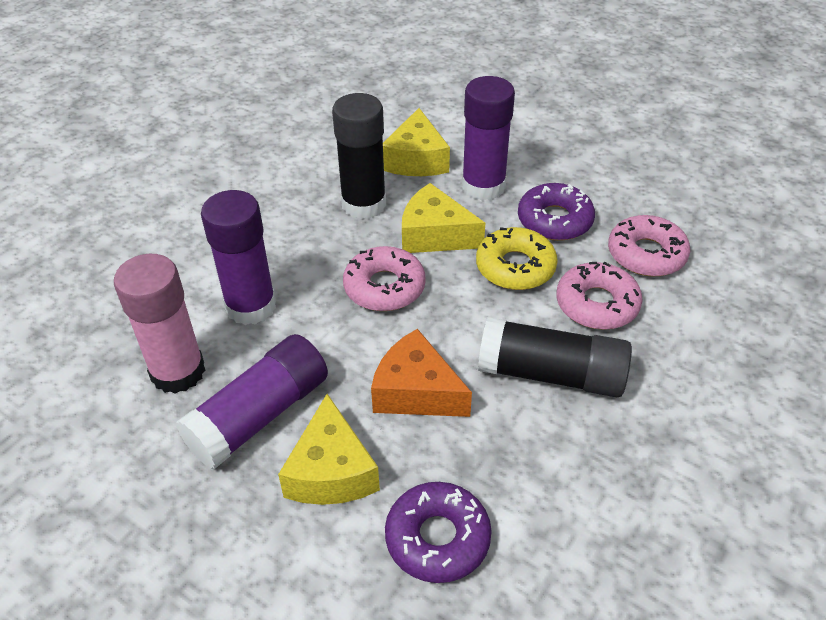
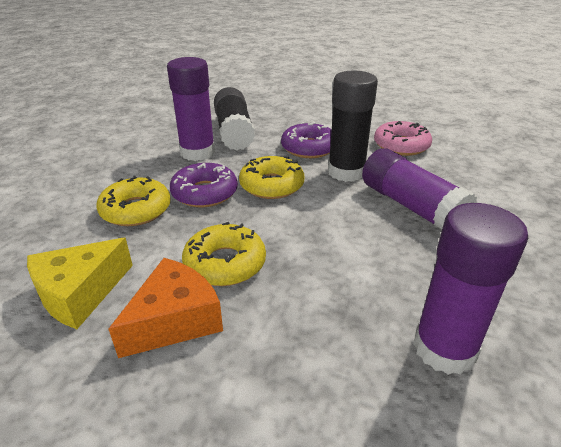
pink donut: 3 -> 1
pink glue stick: 1 -> 0
yellow cheese: 3 -> 1
yellow donut: 1 -> 3

